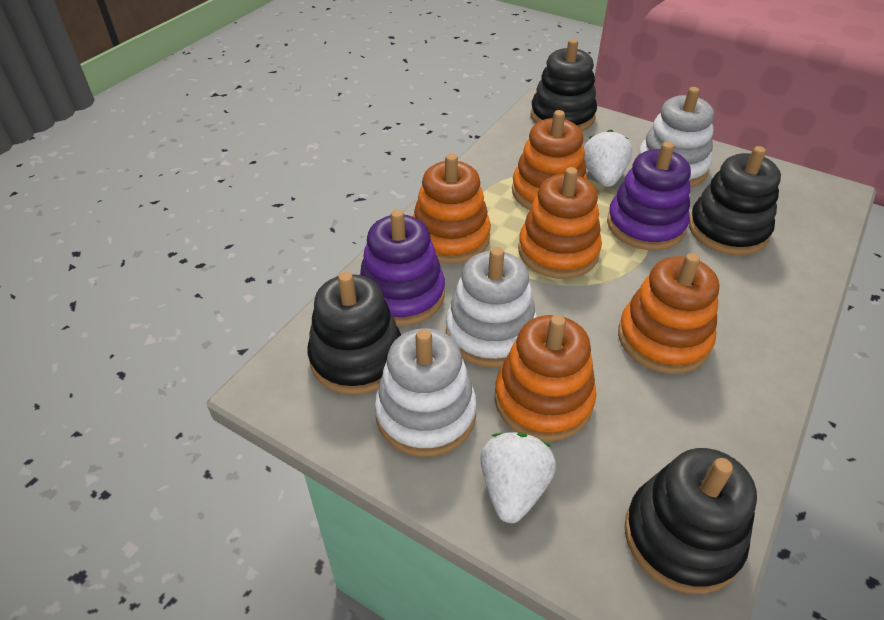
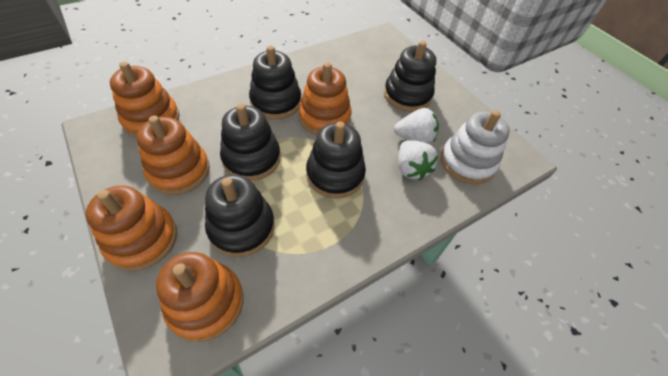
black stacking toy: 4 -> 5
purple stacking toy: 2 -> 0
white stacking toy: 3 -> 1

